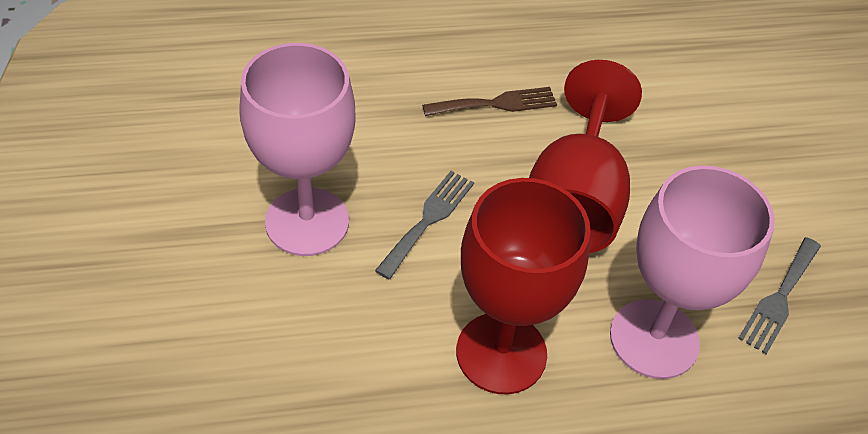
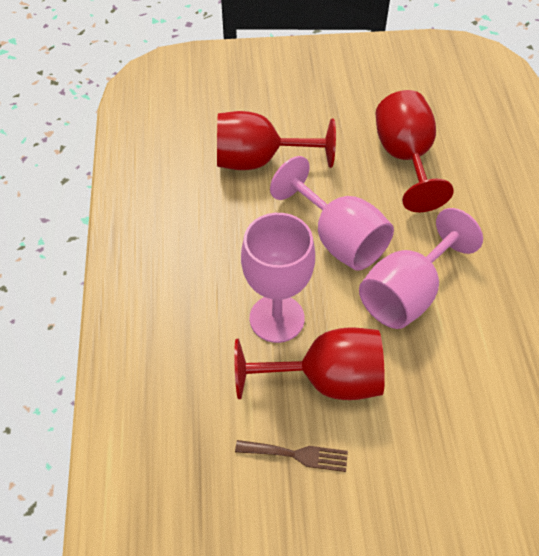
grey fork: 2 -> 0
pink goblet: 2 -> 3
red goblet: 2 -> 3

